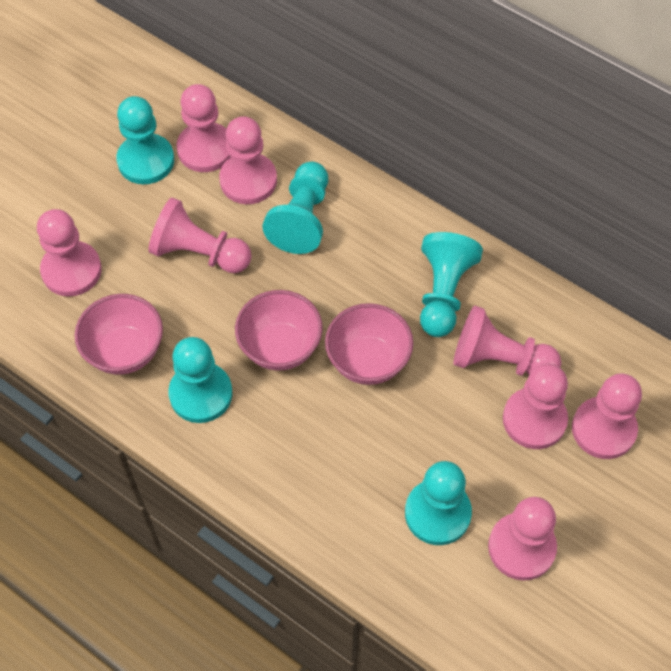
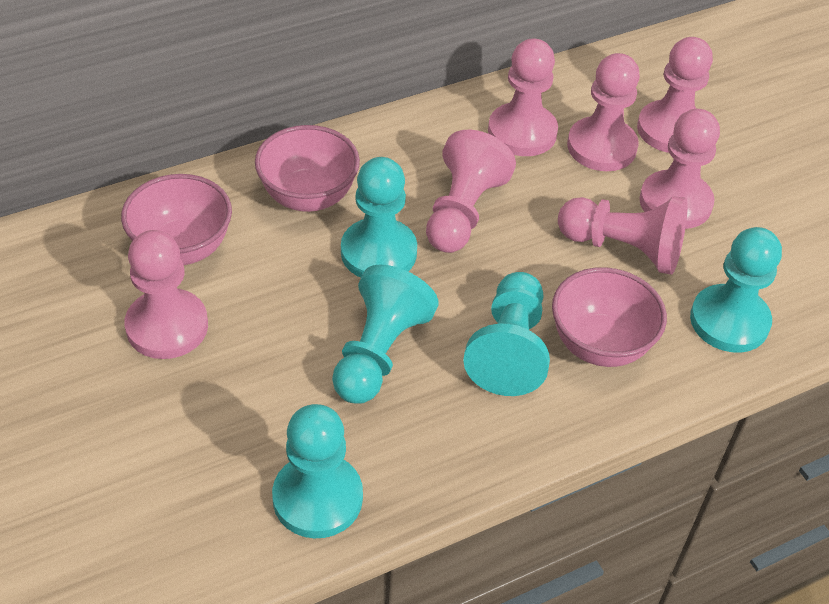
pink pawn: 8 -> 7

